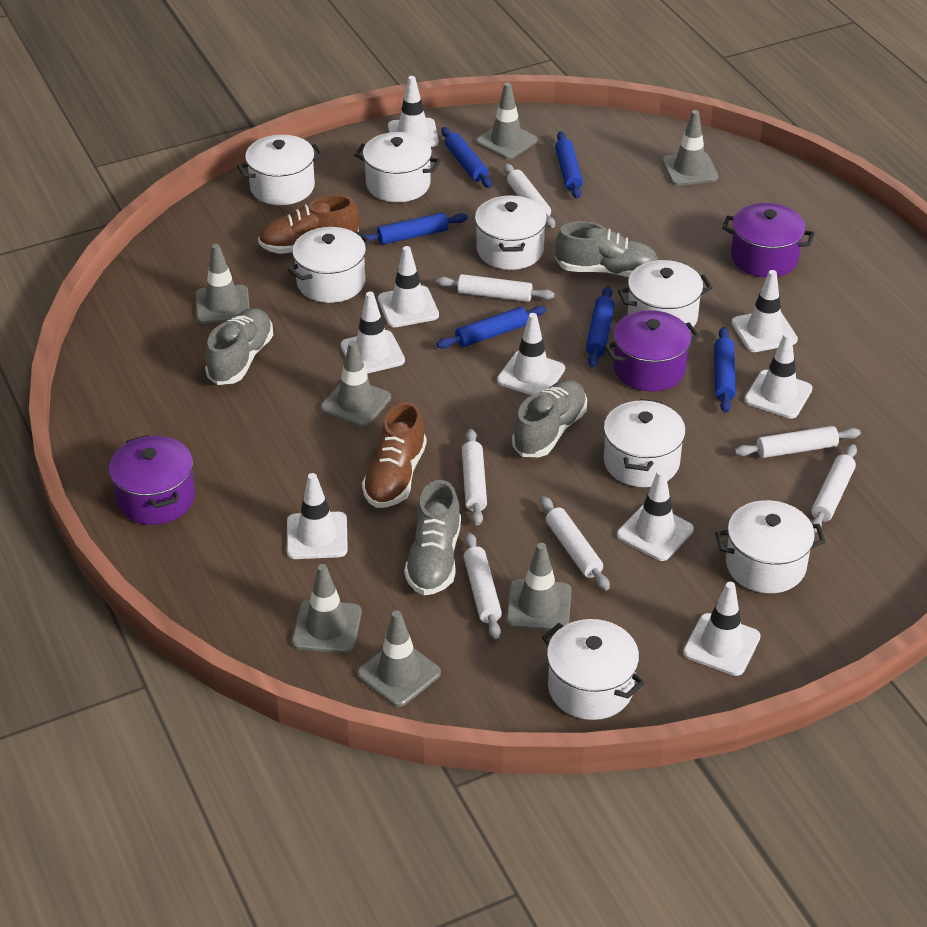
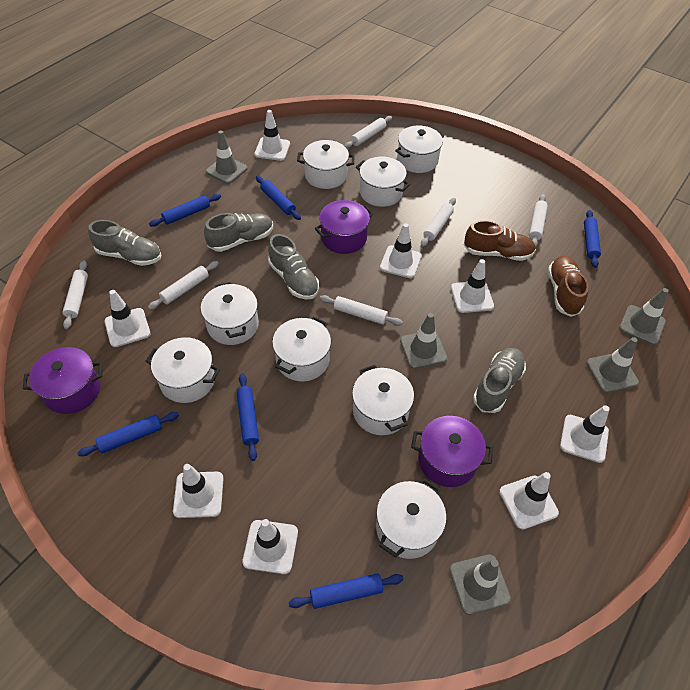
grey traffic cone: 7 -> 5
white rolling pin: 7 -> 6
white traffic cone: 9 -> 8

